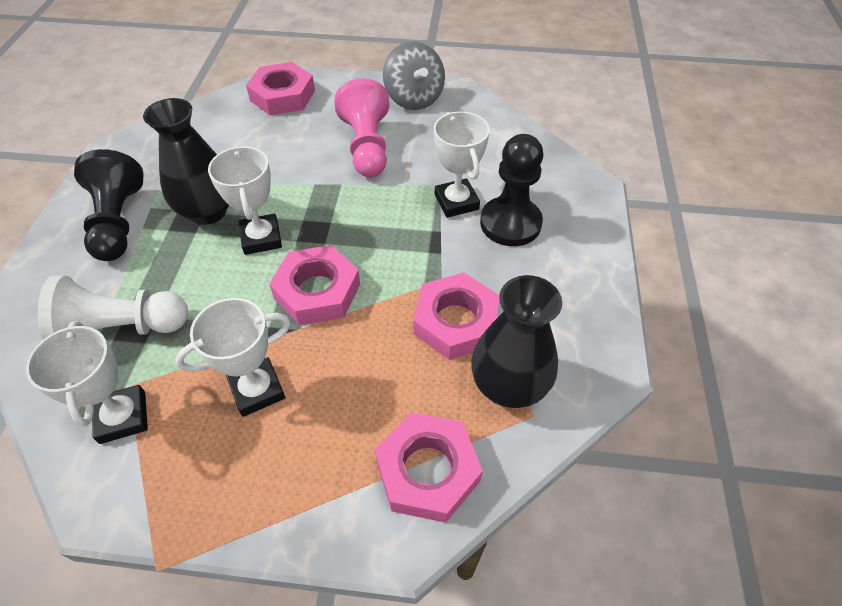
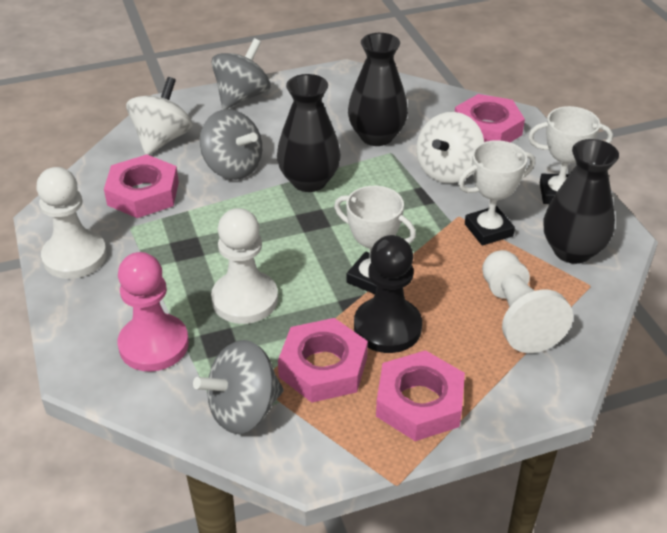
black pawn: 2 -> 1
black vase: 2 -> 3
grey spinning top: 1 -> 3
white pawn: 1 -> 3
white spinning top: 0 -> 2
white trophy: 4 -> 3

